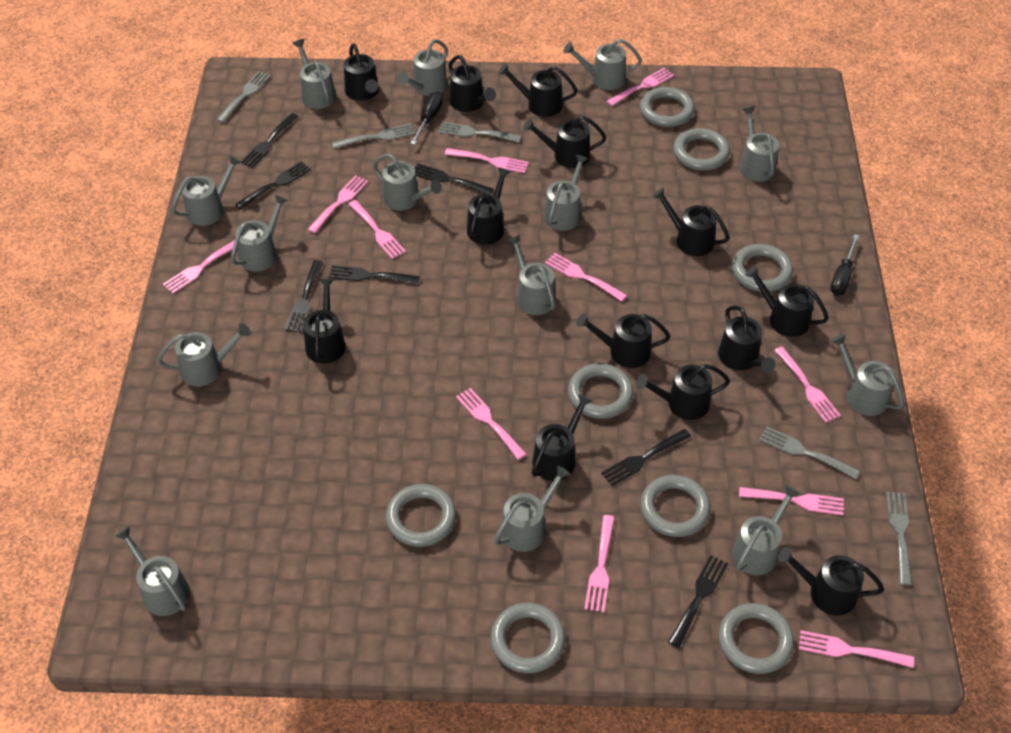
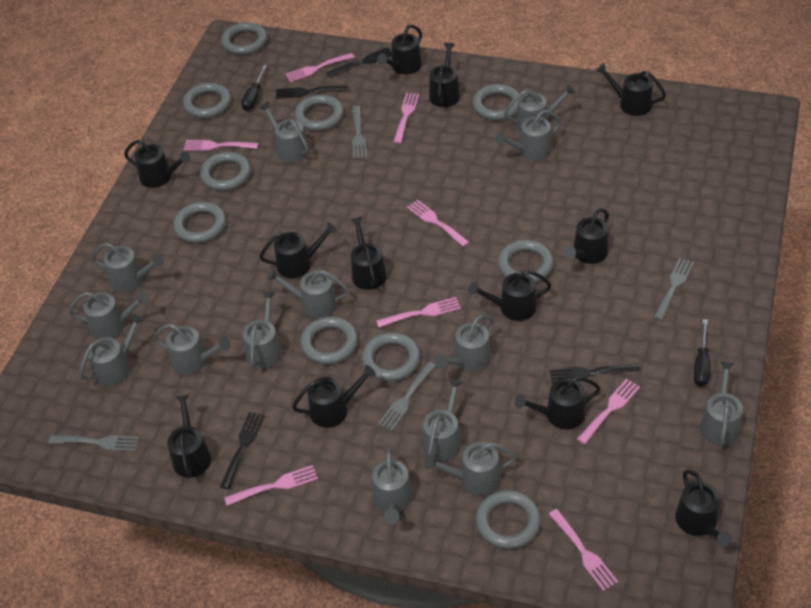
black fork: 7 -> 4
black watering can: 13 -> 12
grey fork: 5 -> 4
grey ring: 8 -> 10
pink fork: 11 -> 8

